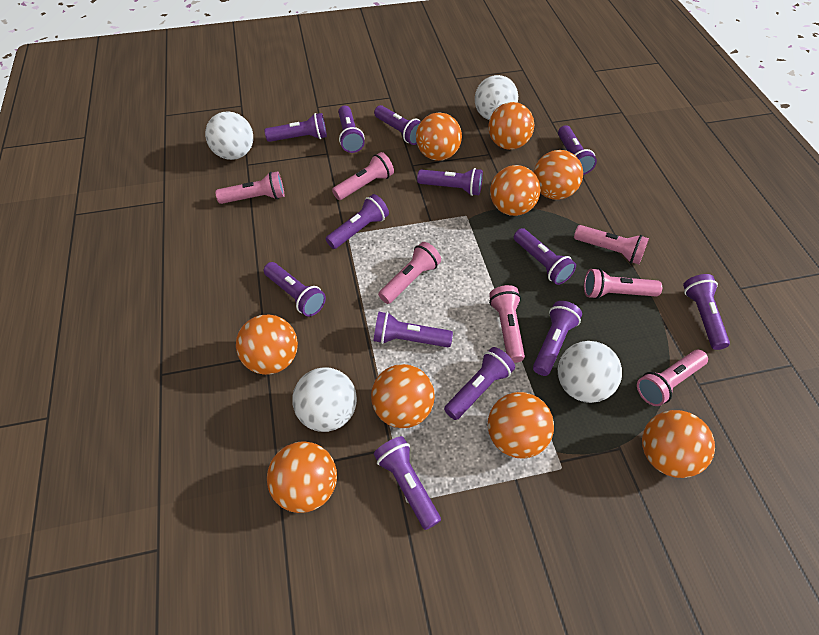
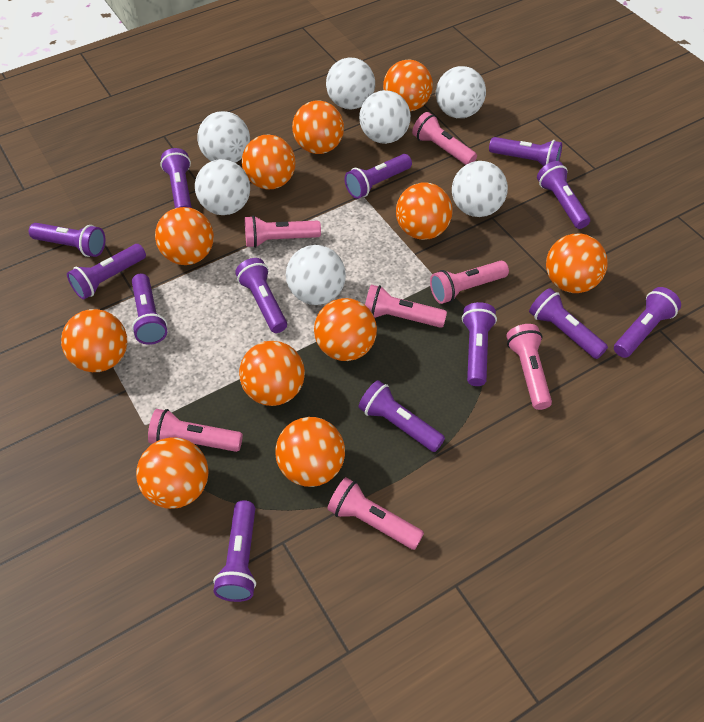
orange ball: 9 -> 11
white ball: 4 -> 7

